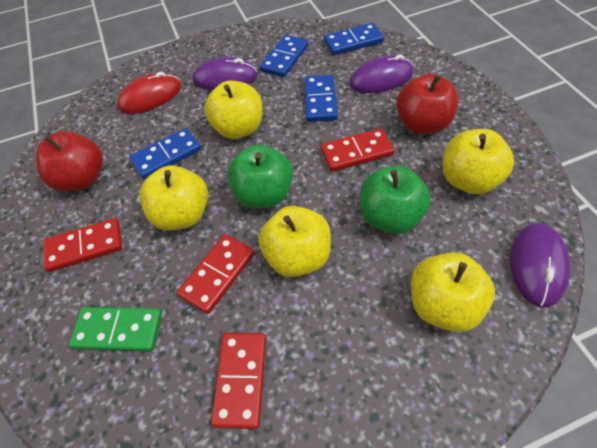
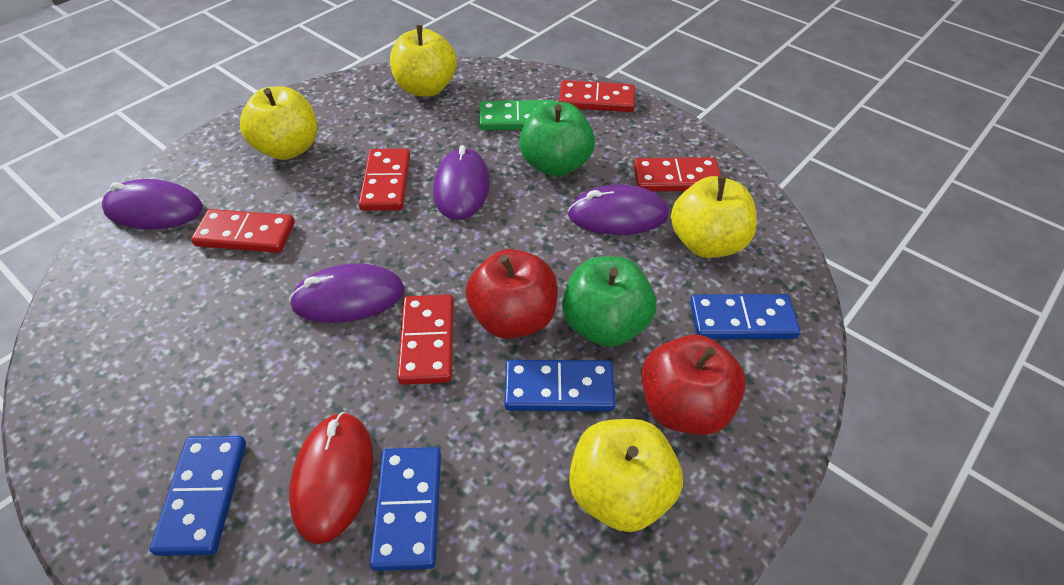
purple mouse: 3 -> 4
red domino: 4 -> 5
yellow apple: 5 -> 4

